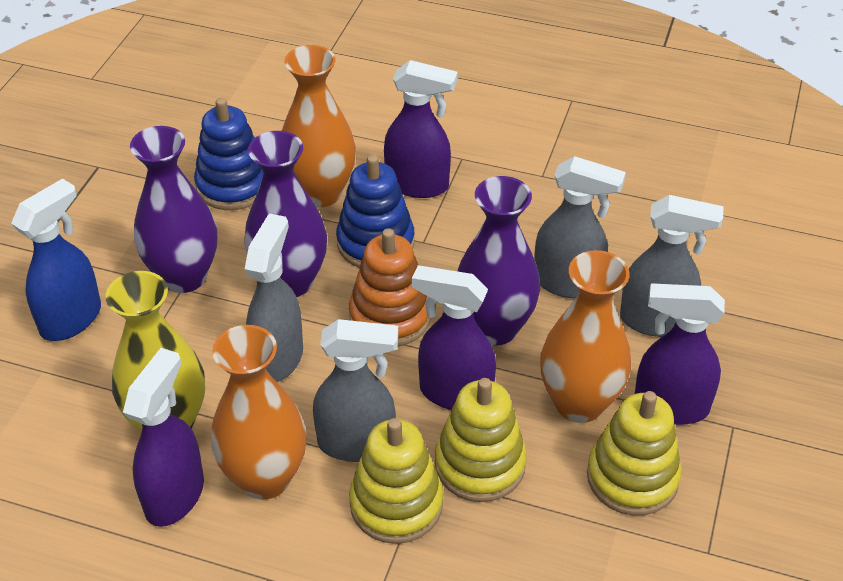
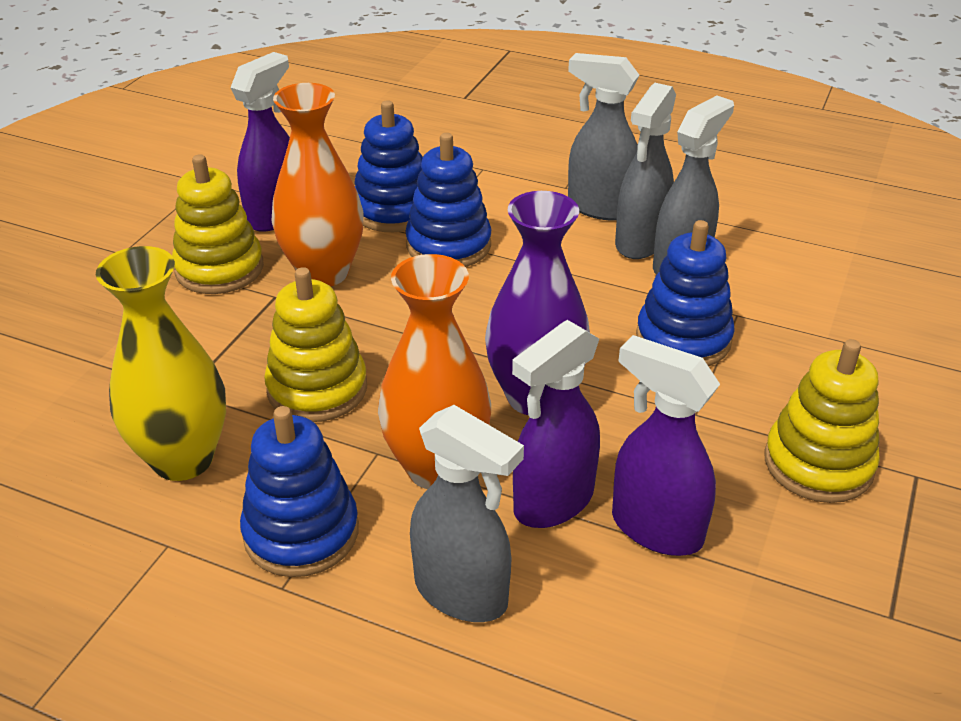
blue spray bottle: 1 -> 0
blue stacking toy: 2 -> 4
orange stacking toy: 1 -> 0
orange vase: 3 -> 2
purple spray bottle: 4 -> 3
purple vase: 3 -> 1

